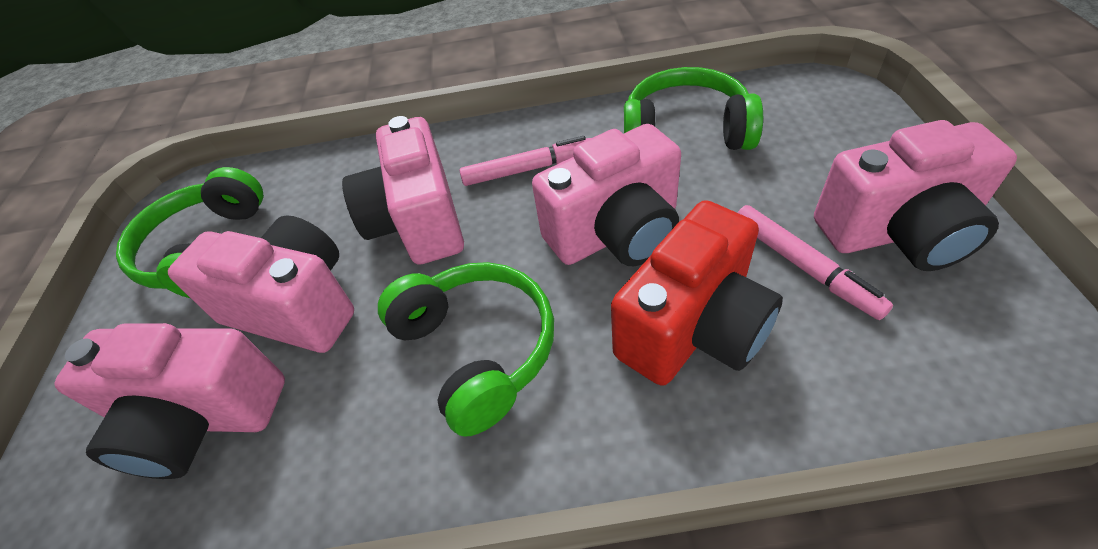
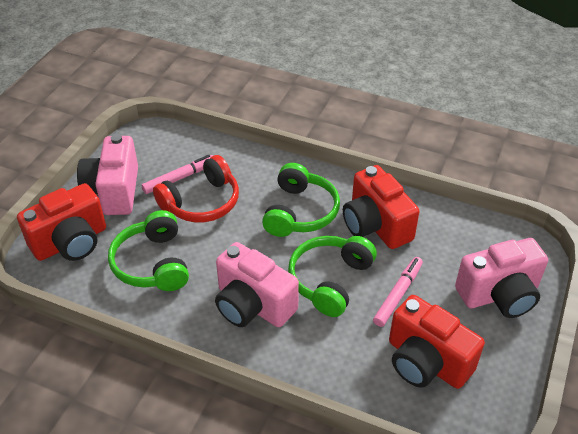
pink camera: 5 -> 3
red camera: 1 -> 3
red headphones: 0 -> 1

